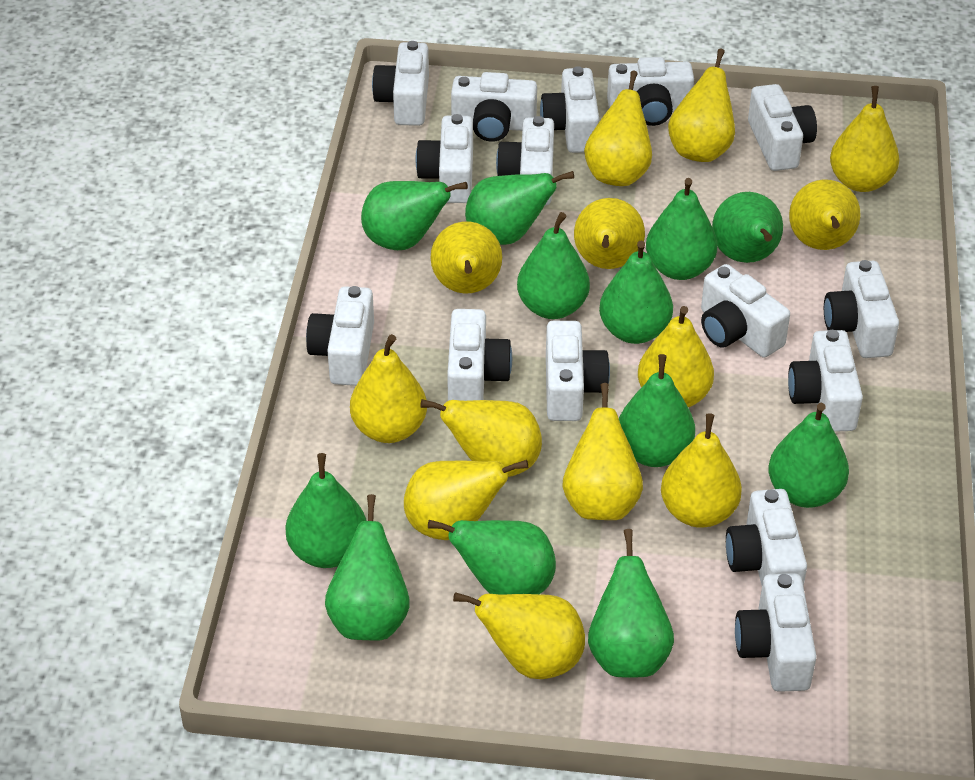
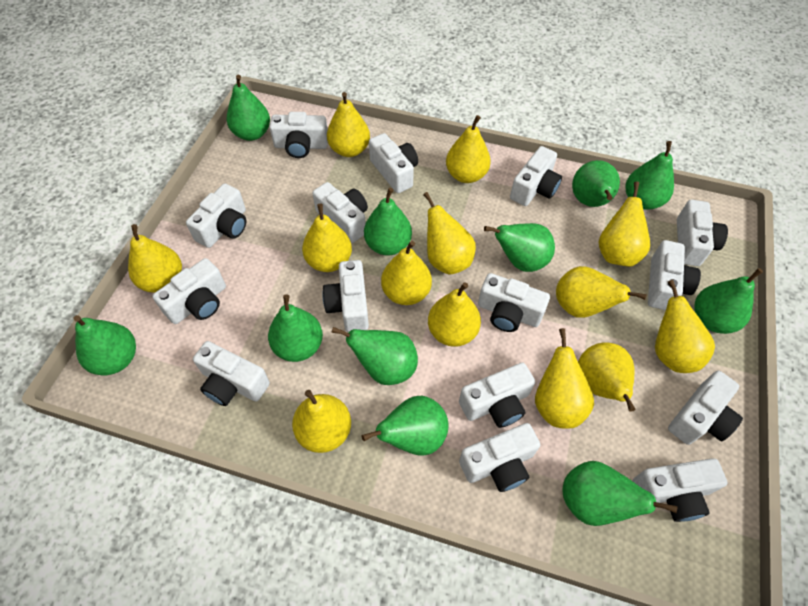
green pear: 12 -> 11

